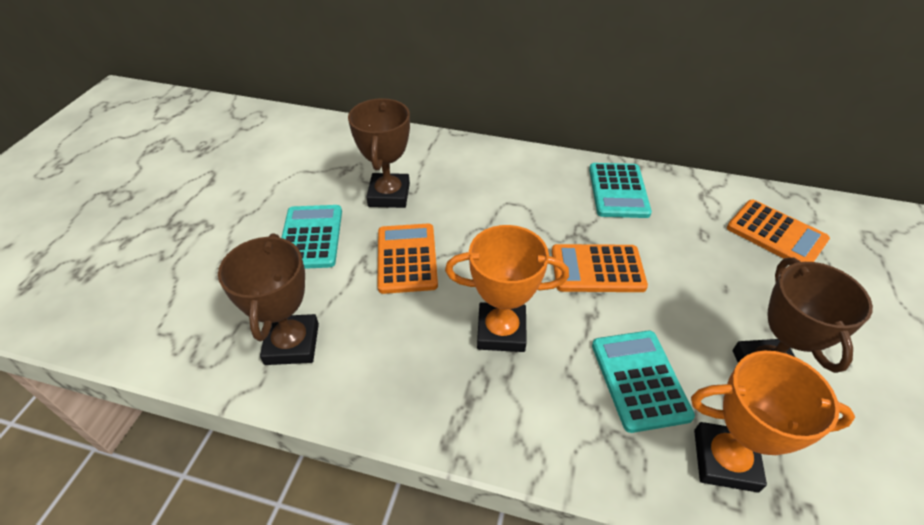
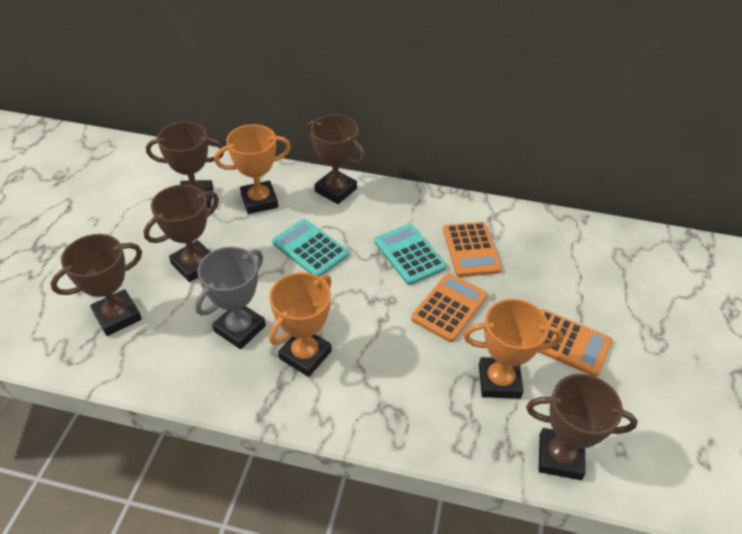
brown trophy: 3 -> 5
grey trophy: 0 -> 1
orange trophy: 2 -> 3
turquoise calculator: 3 -> 2

